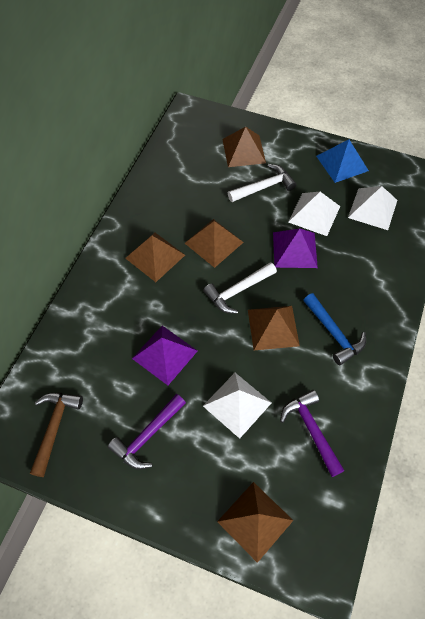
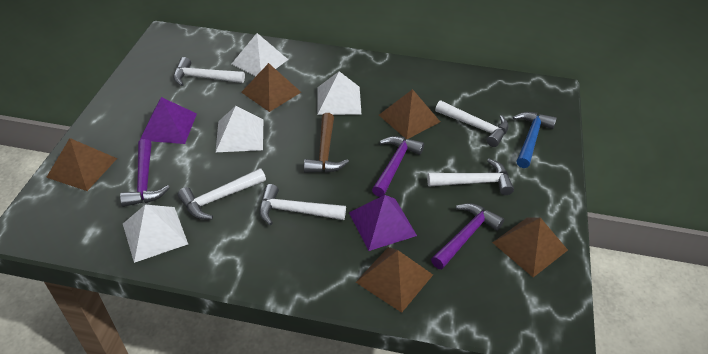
blue pyramid: 1 -> 0
purple hammer: 2 -> 3
white hammer: 2 -> 5
white pyramid: 3 -> 4

